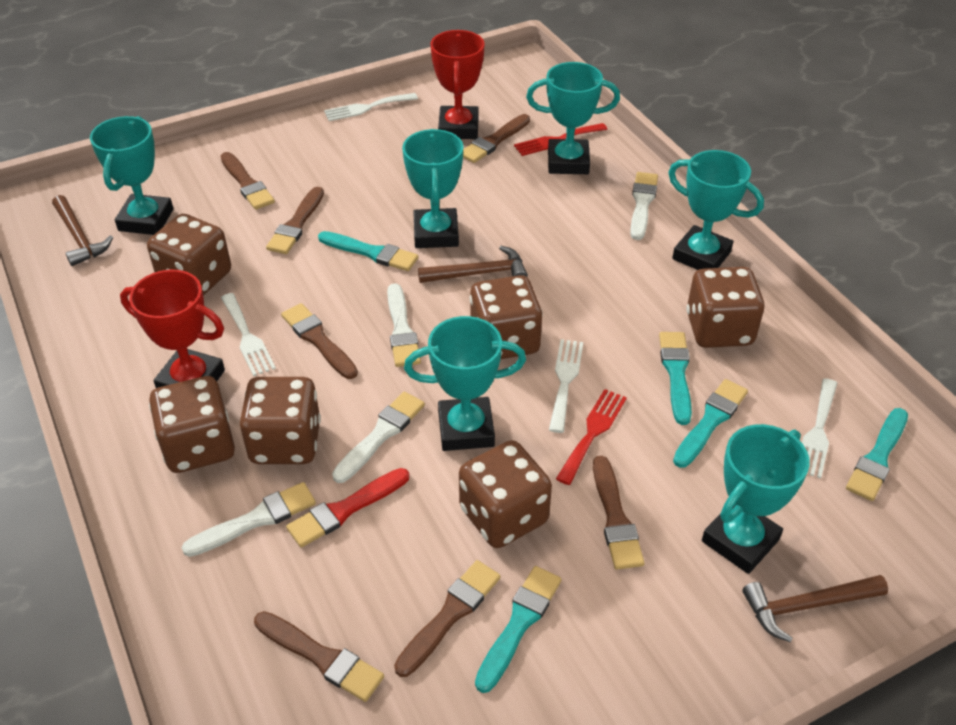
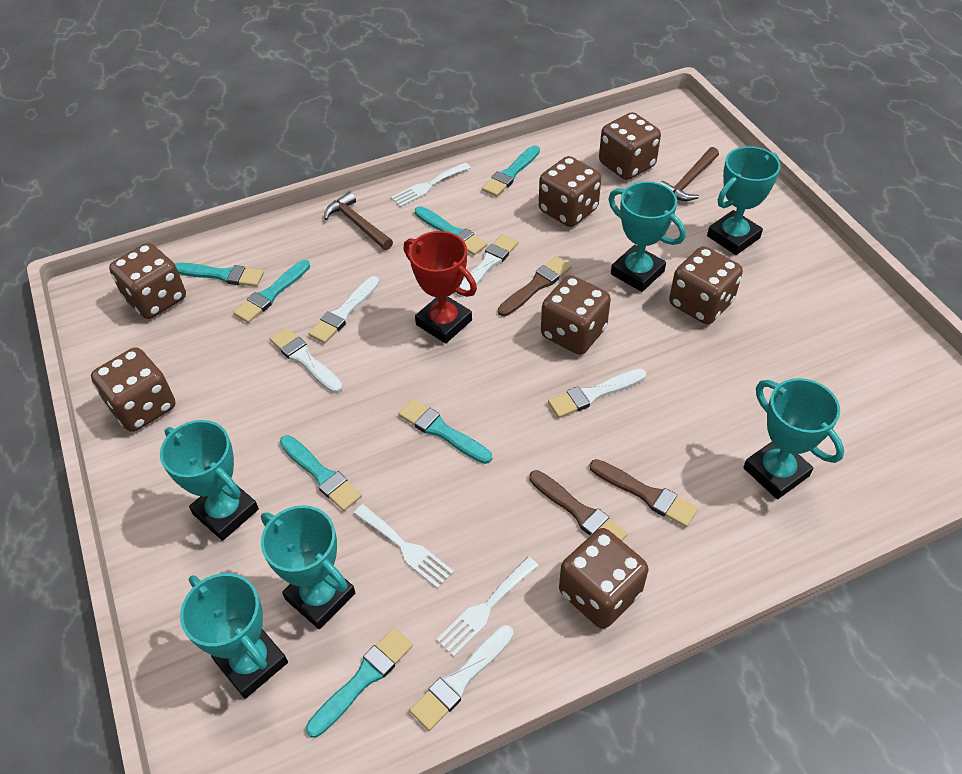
brown brush: 7 -> 3
brown dice: 6 -> 7
brown hammer: 3 -> 2
red brush: 1 -> 0
red fork: 2 -> 0
red trophy: 2 -> 1
turquoise brush: 5 -> 7
white brush: 4 -> 5
white fork: 4 -> 3

